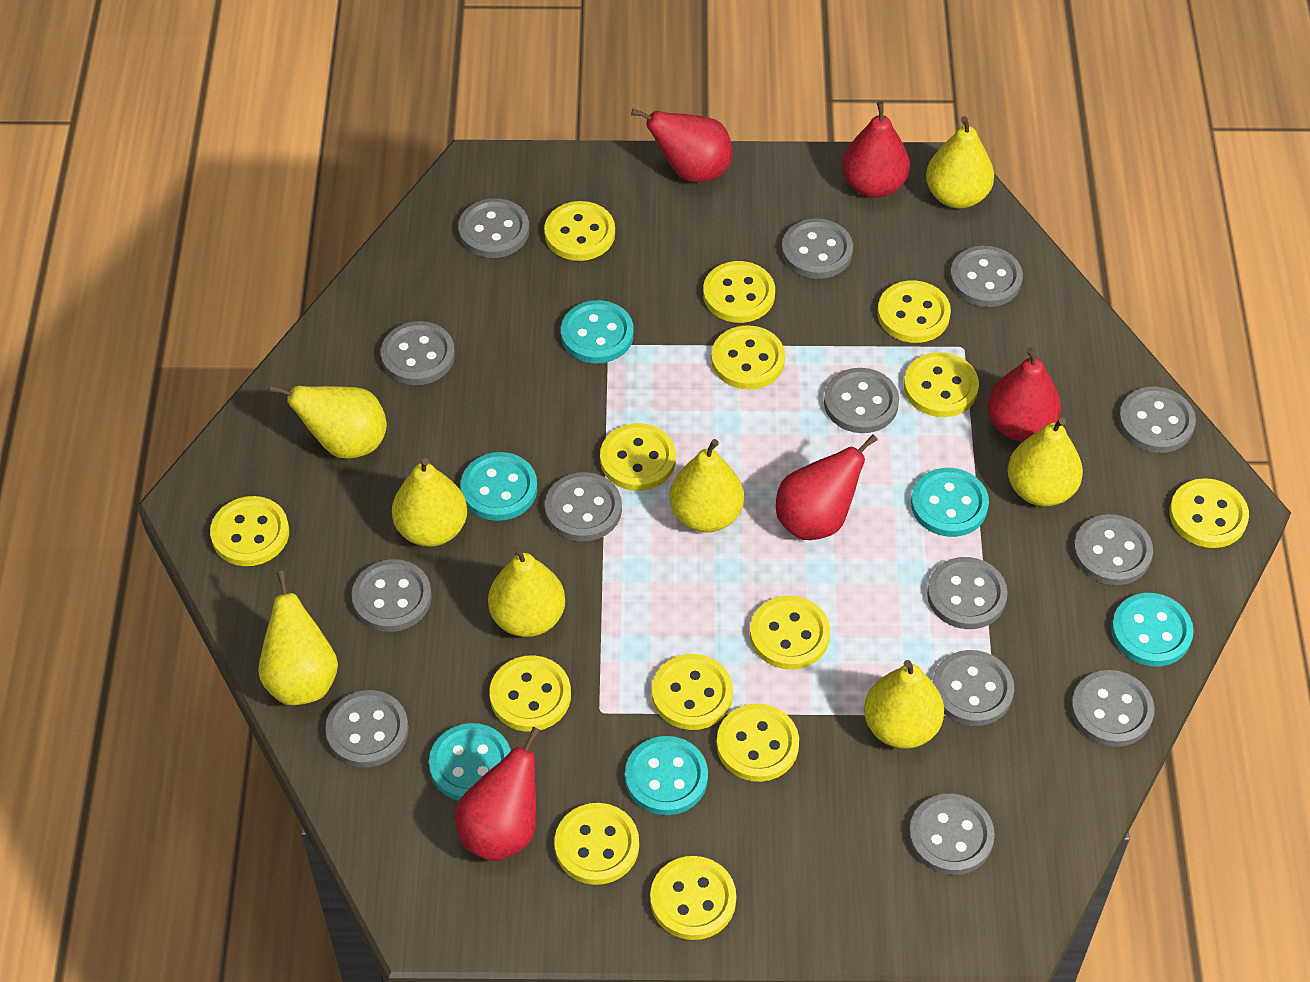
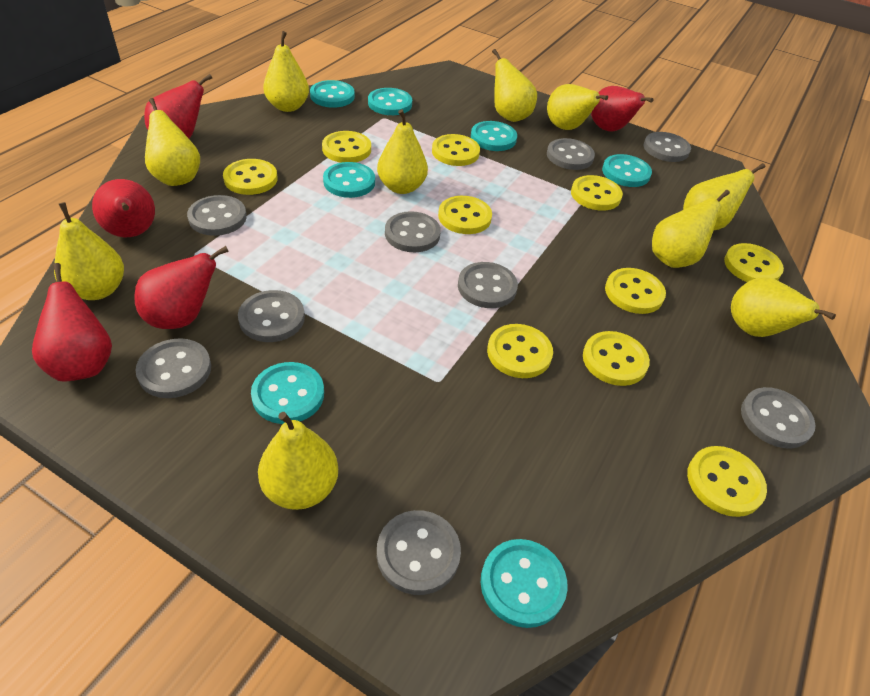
grey button: 14 -> 9
turquoise button: 6 -> 7
yellow button: 14 -> 10
yellow pear: 8 -> 10

